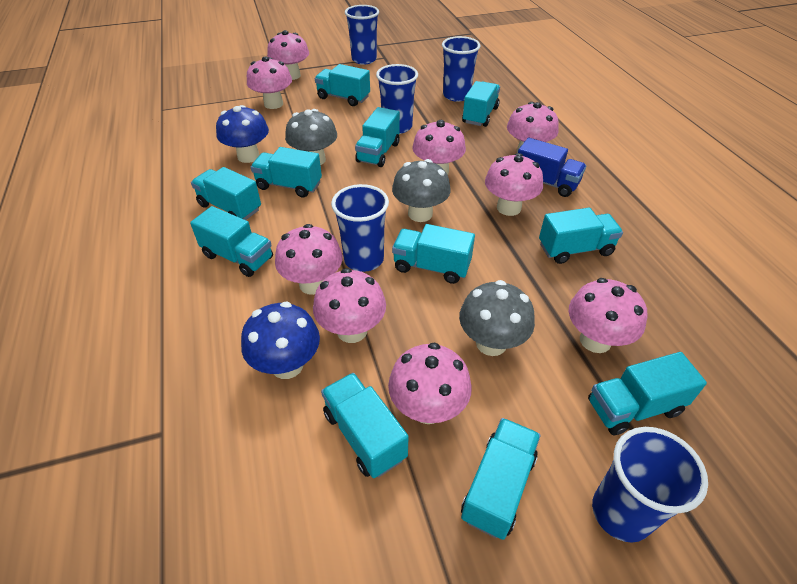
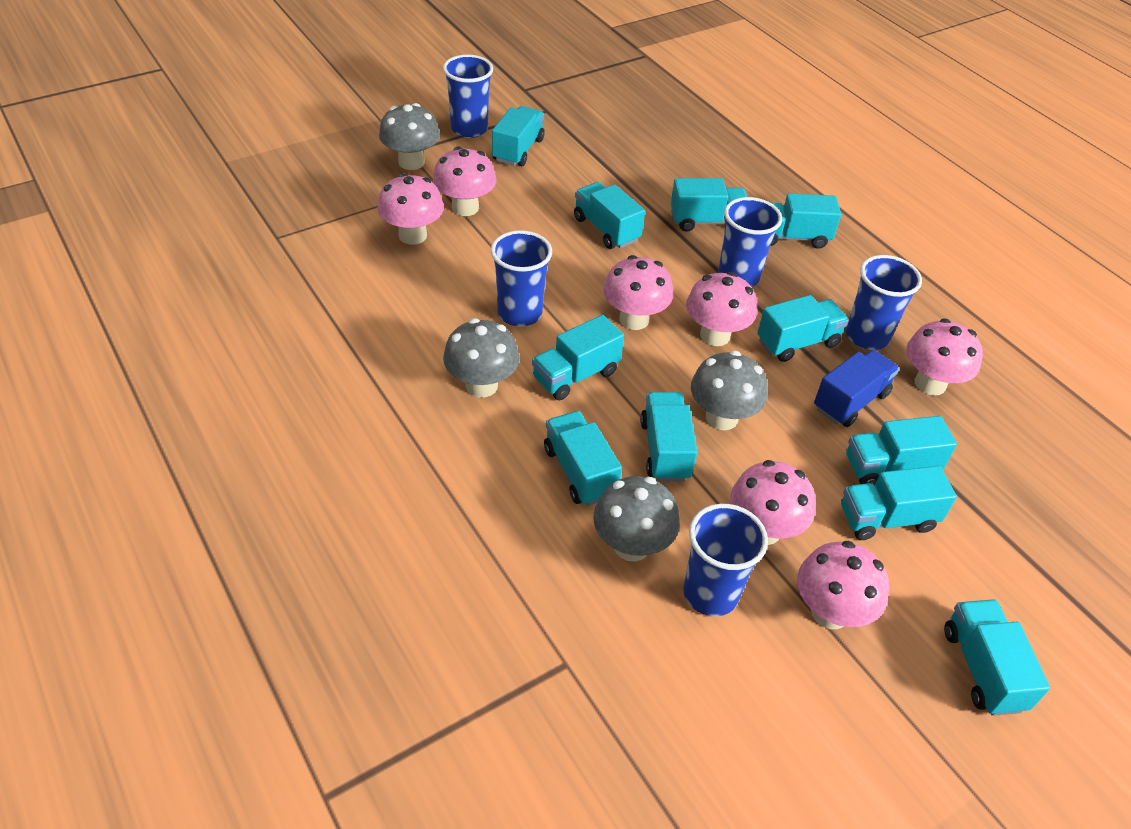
blue mushroom: 2 -> 0
grey mushroom: 3 -> 4
pink mushroom: 9 -> 7

